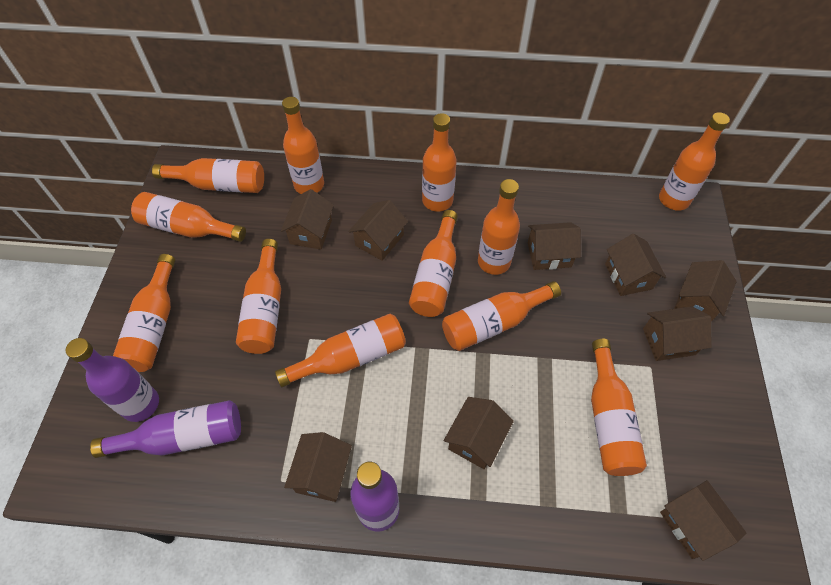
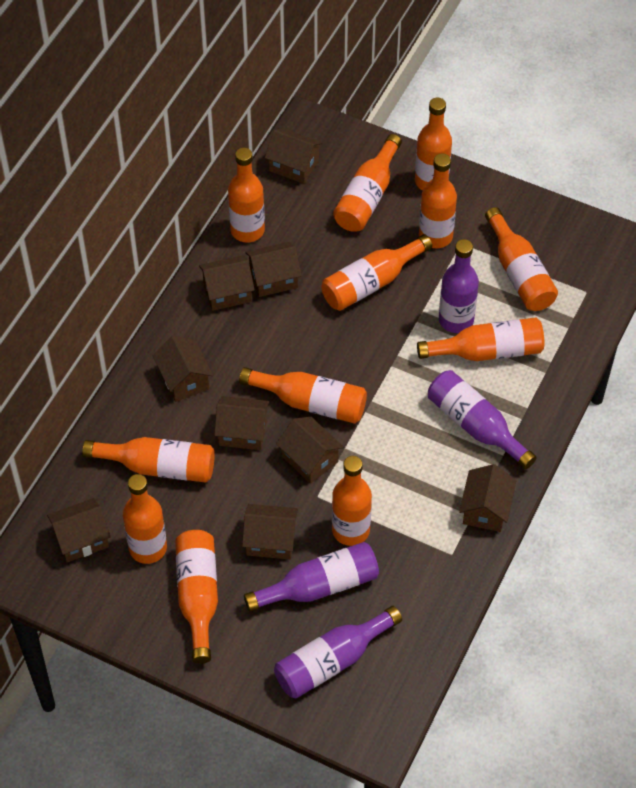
purple bottle: 3 -> 4

